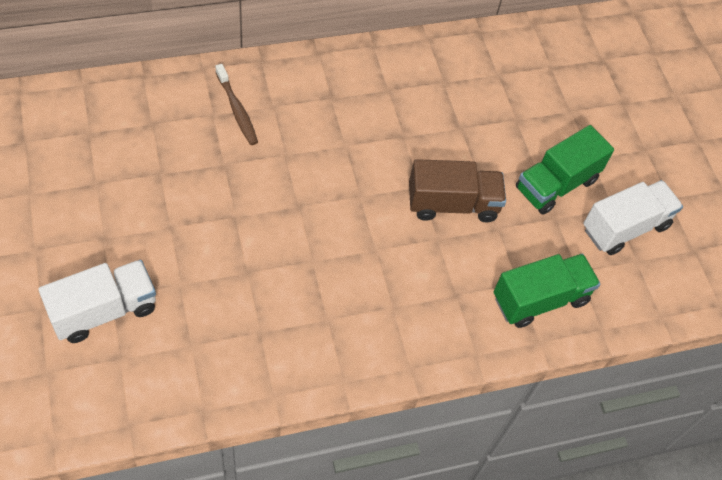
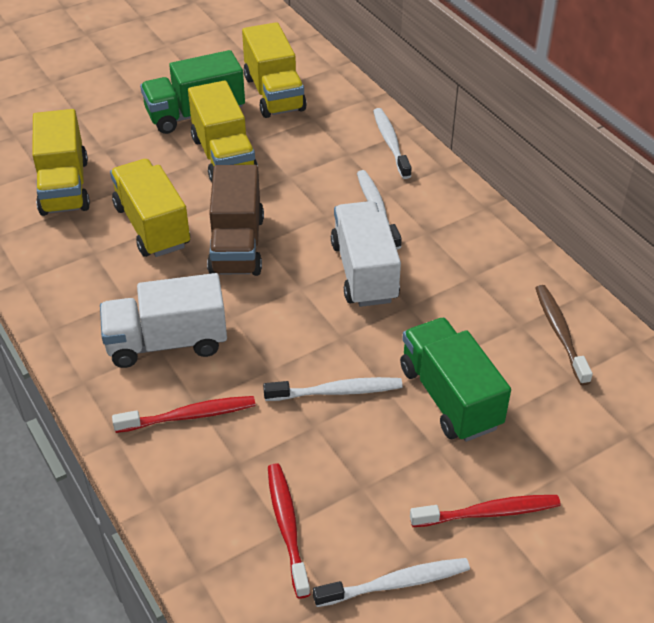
red toothbrush: 0 -> 3
white toothbrush: 0 -> 4
yellow truck: 0 -> 4

